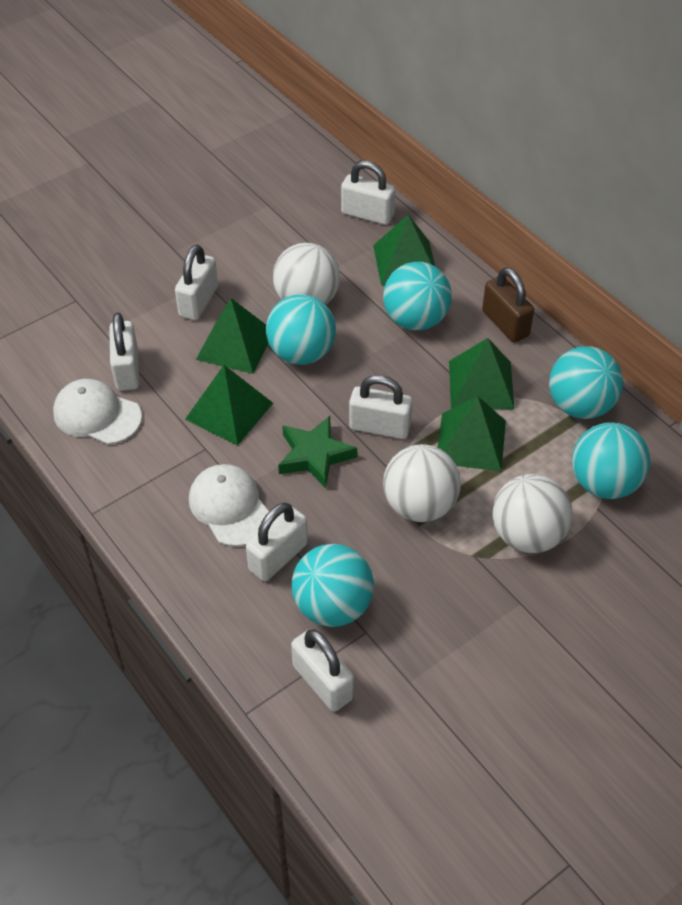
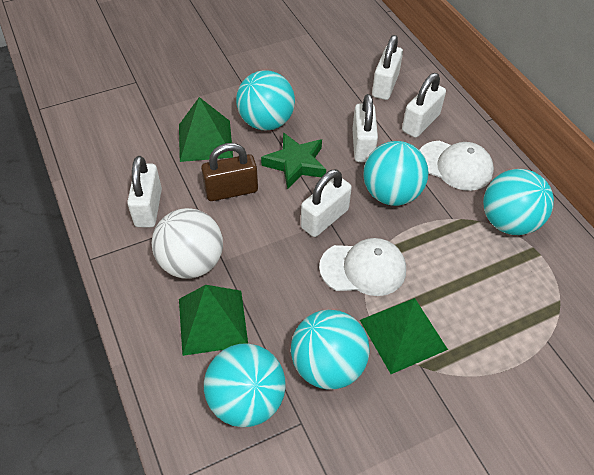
green pyramid: 5 -> 3
white ball: 3 -> 1
white padlock: 6 -> 5

